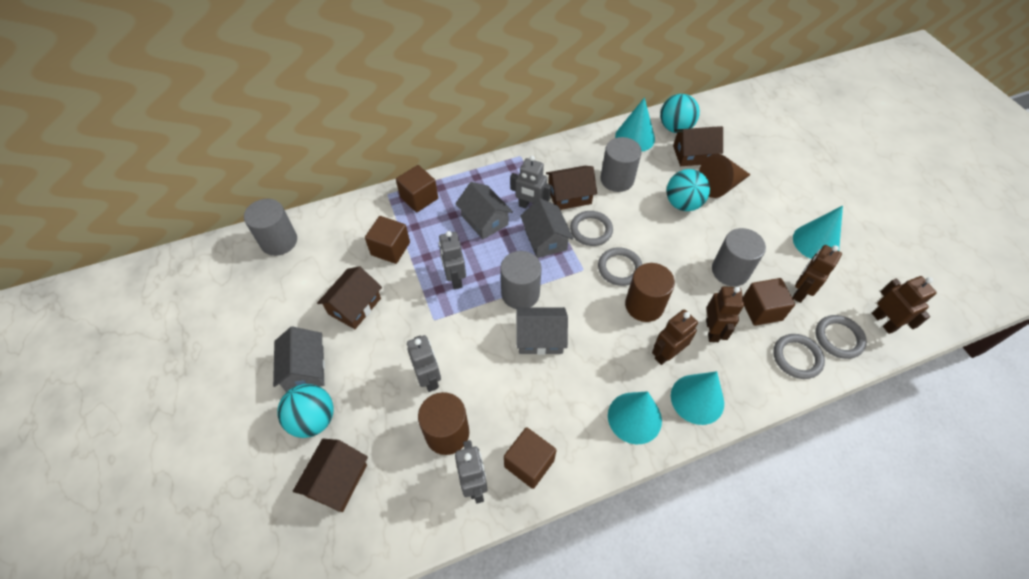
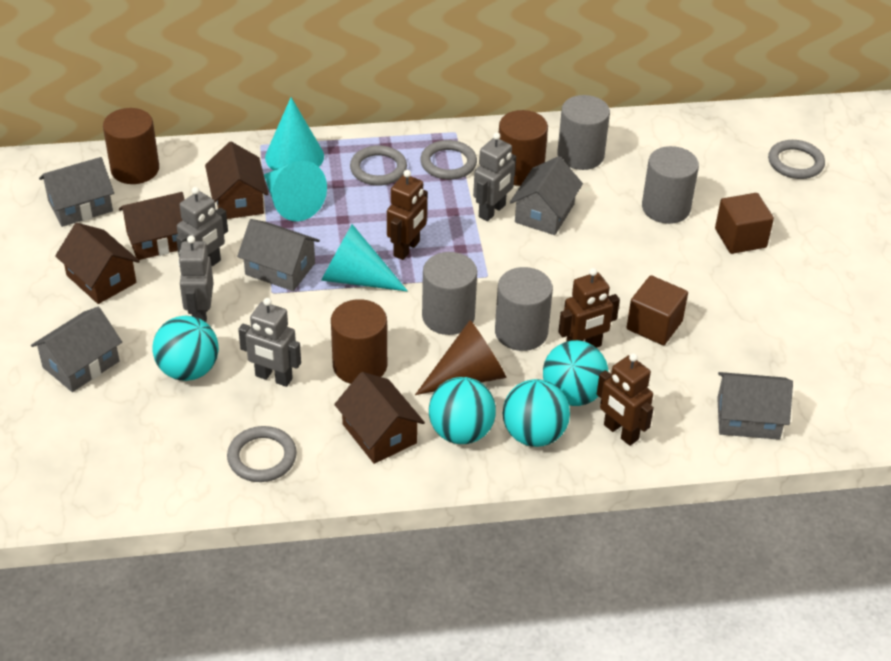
brown cube: 4 -> 2
brown cylinder: 2 -> 3
brown robot: 4 -> 3
grey house: 4 -> 5
turquoise ball: 3 -> 4
turquoise cone: 4 -> 3

